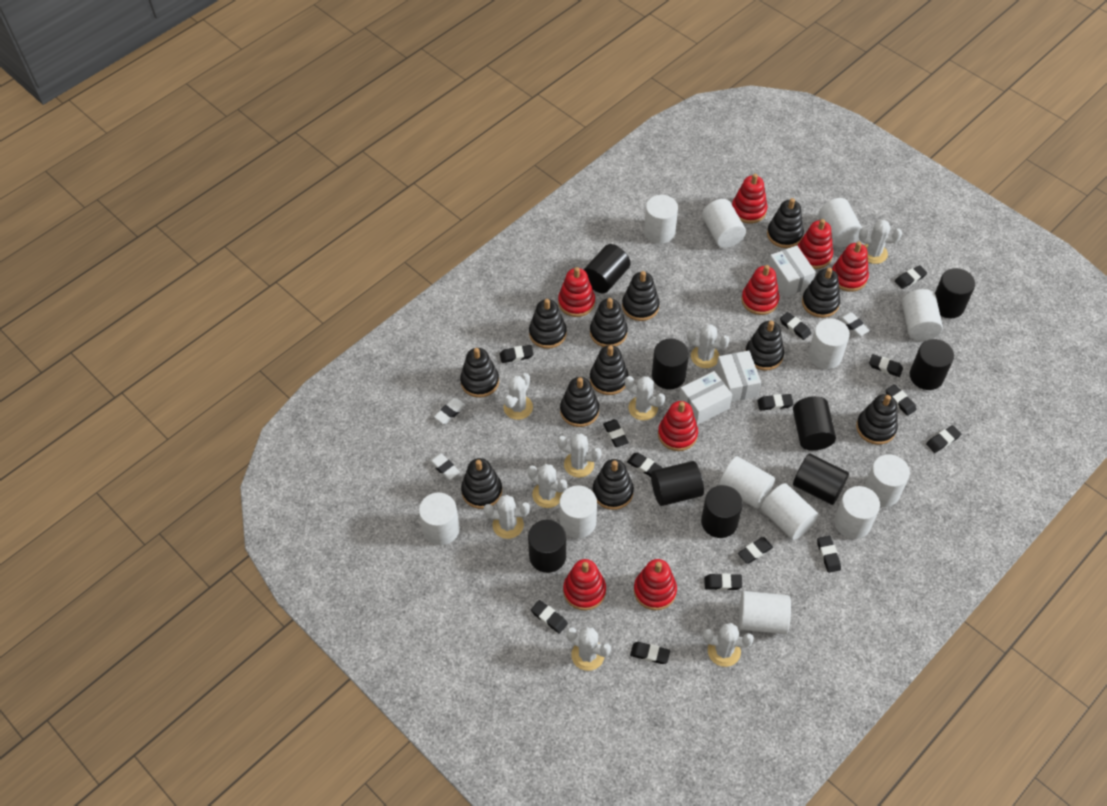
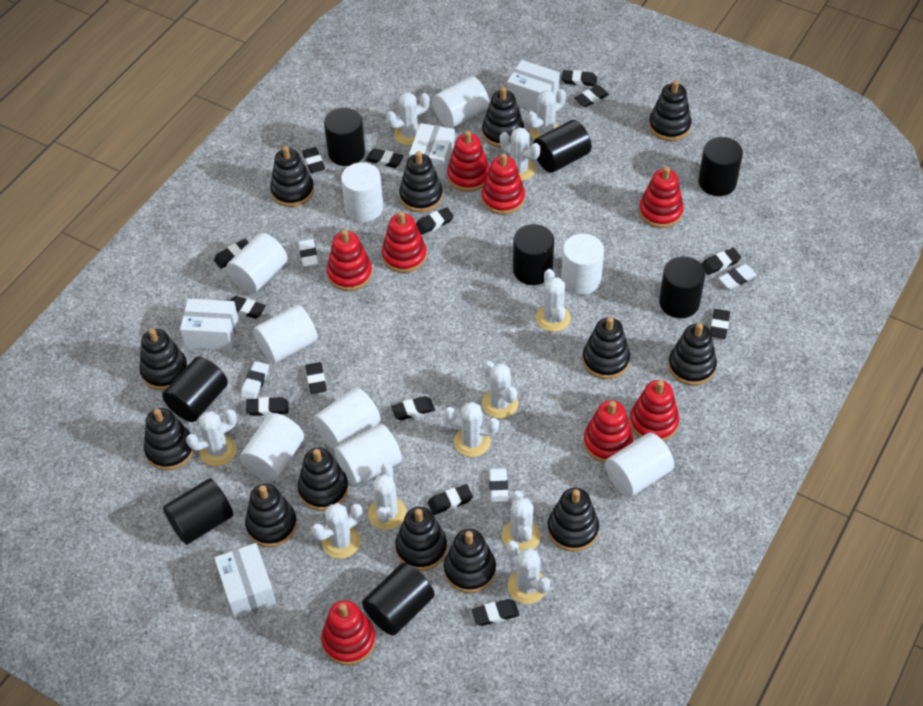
black cylinder: 9 -> 8
black stacking toy: 12 -> 13
white box: 3 -> 4
white cactus: 9 -> 11
white cylinder: 12 -> 9
white eraser: 3 -> 4

